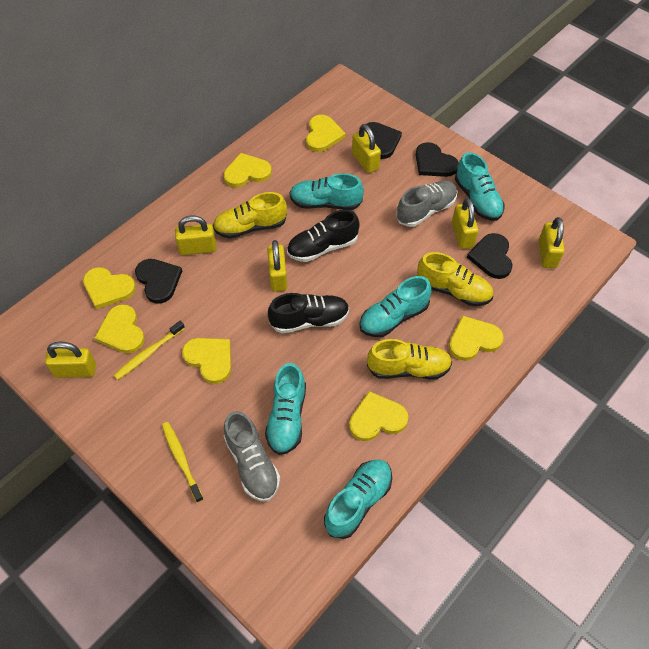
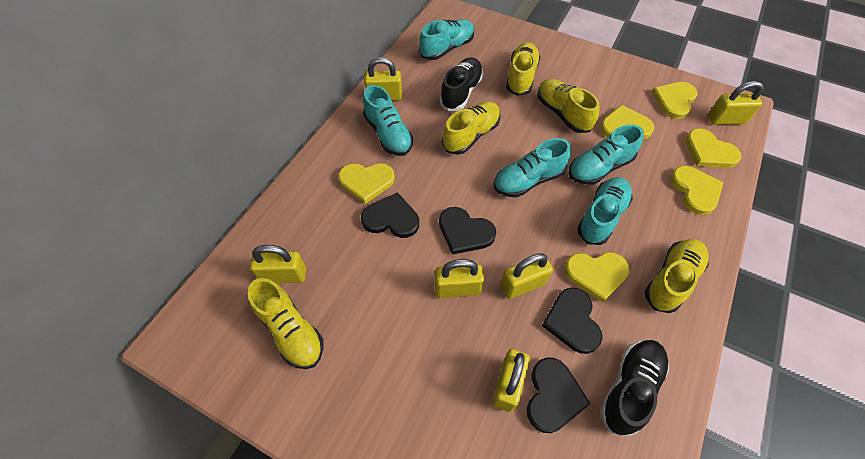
grey shoe: 2 -> 0
yellow heart: 7 -> 6
yellow shoe: 3 -> 5
yellow toothbrush: 2 -> 0

